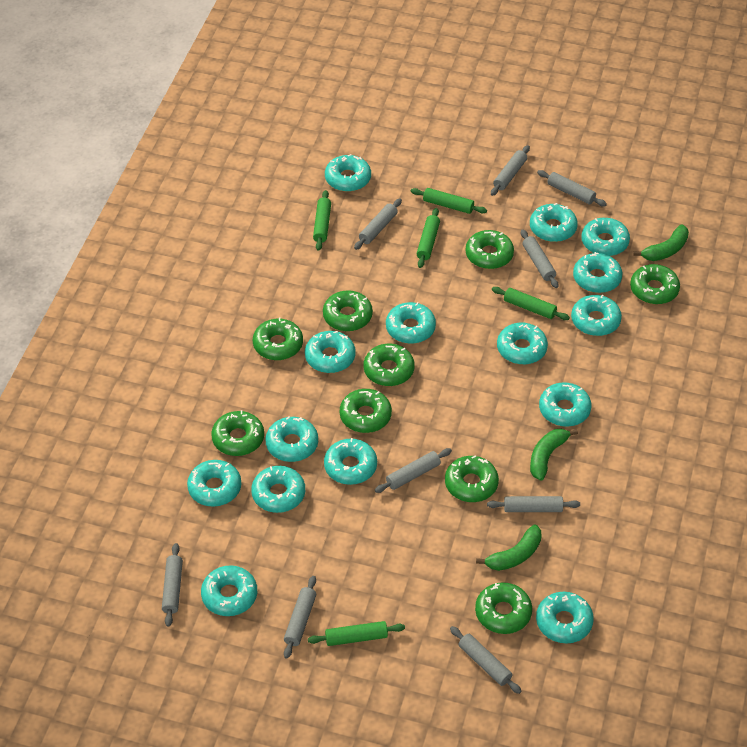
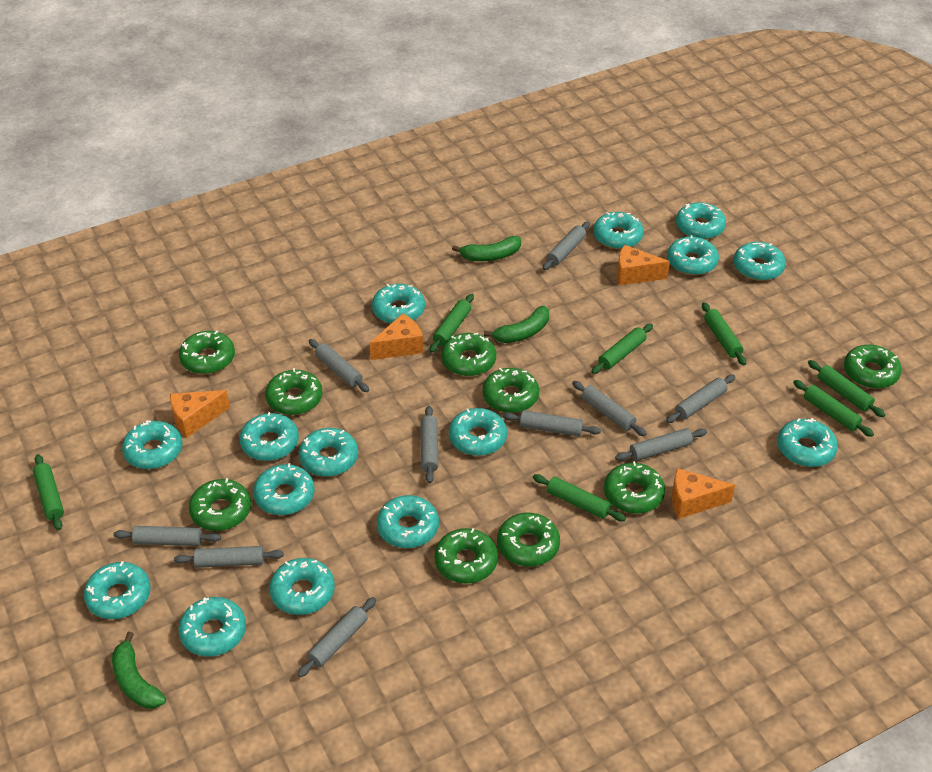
green rolling pin: 5 -> 7
grey rolling pin: 9 -> 10
orange cheese: 0 -> 4

